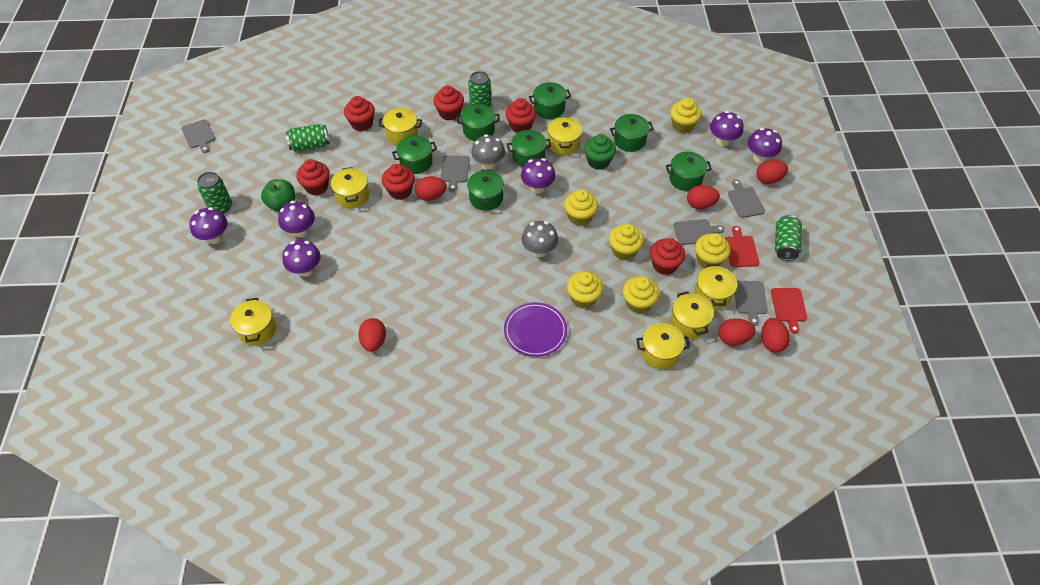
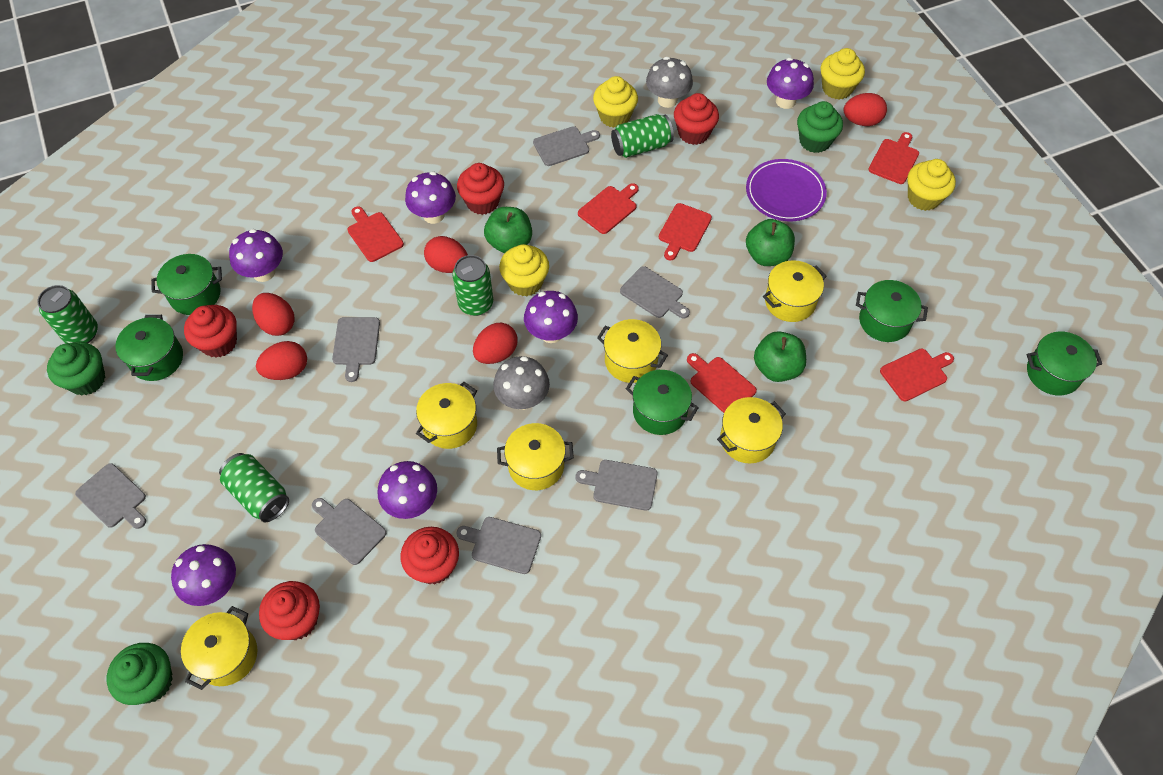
green apple: 1 -> 3
green cupcake: 1 -> 3
green pot: 7 -> 5
grey cutting board: 5 -> 7
red cupcake: 6 -> 5
red cutting board: 2 -> 6
red egg: 6 -> 5
yellow cupcake: 6 -> 4
yellow pot: 7 -> 6

